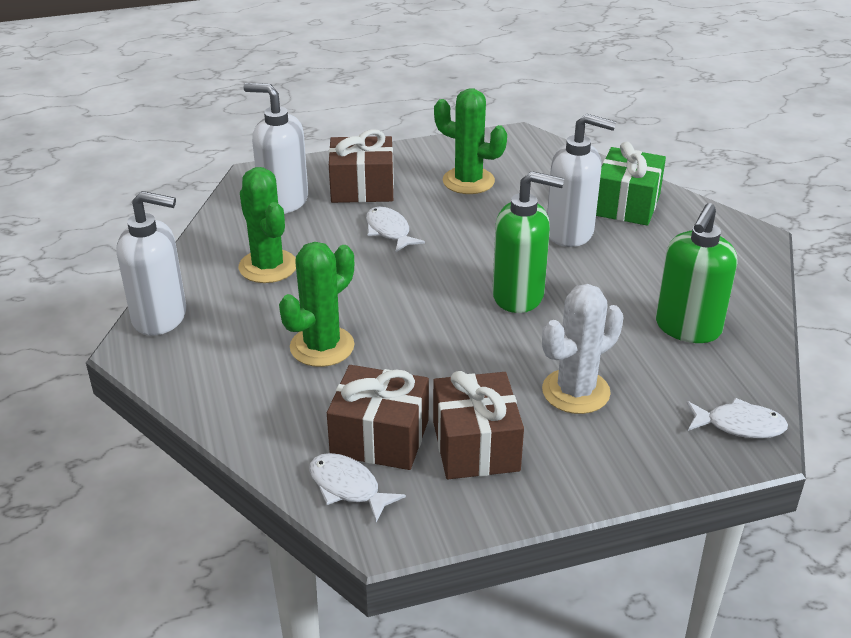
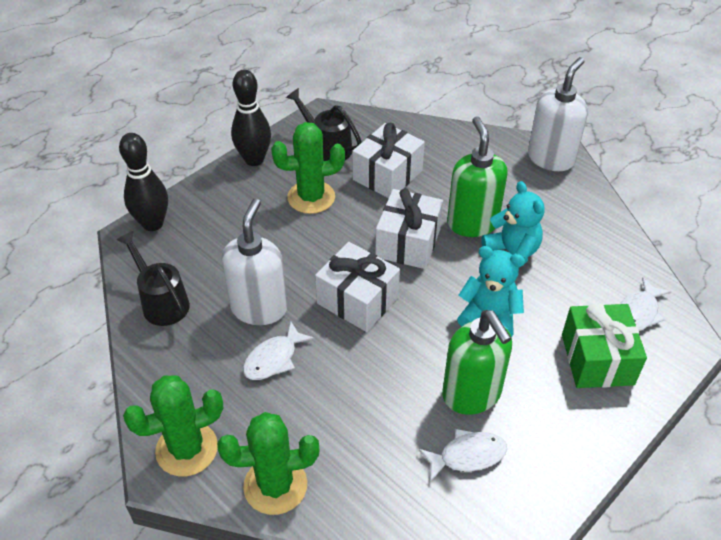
black bowling pin: 0 -> 2
black watering can: 0 -> 2
brown gift: 3 -> 0
turquoise teddy bear: 0 -> 2
white cactus: 1 -> 0
white gift: 0 -> 3
white soap dispenser: 3 -> 2

